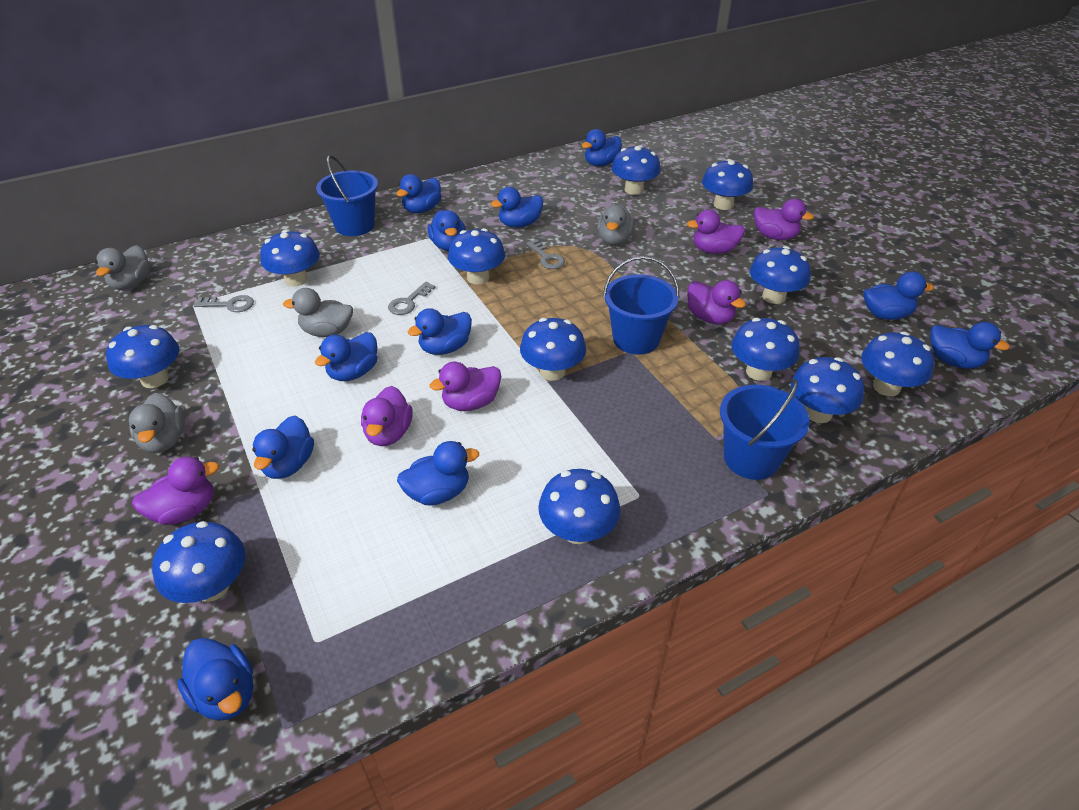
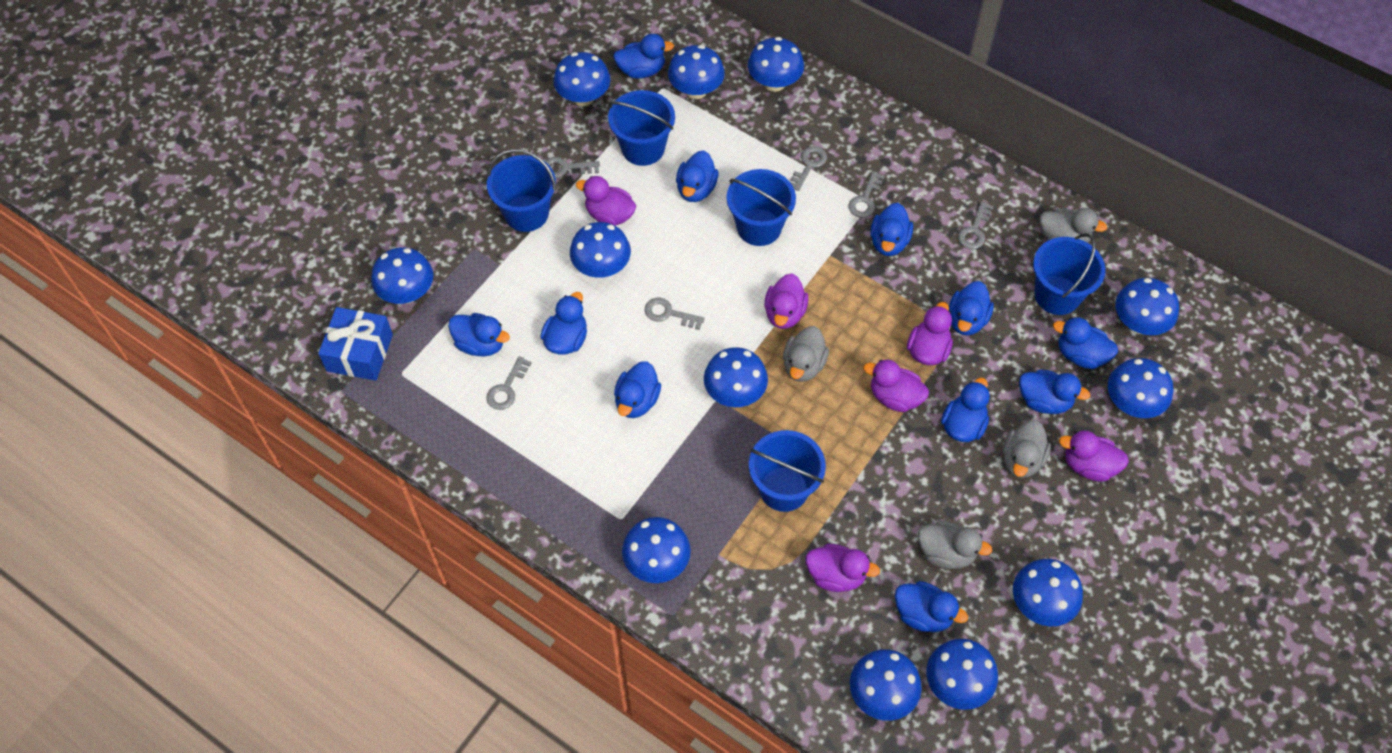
blue bucket: 3 -> 5
blue gift: 0 -> 1
grey key: 3 -> 6

